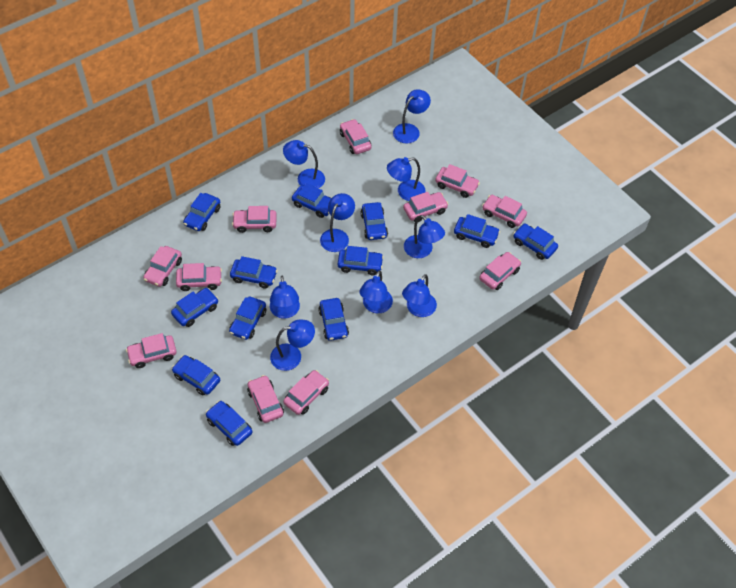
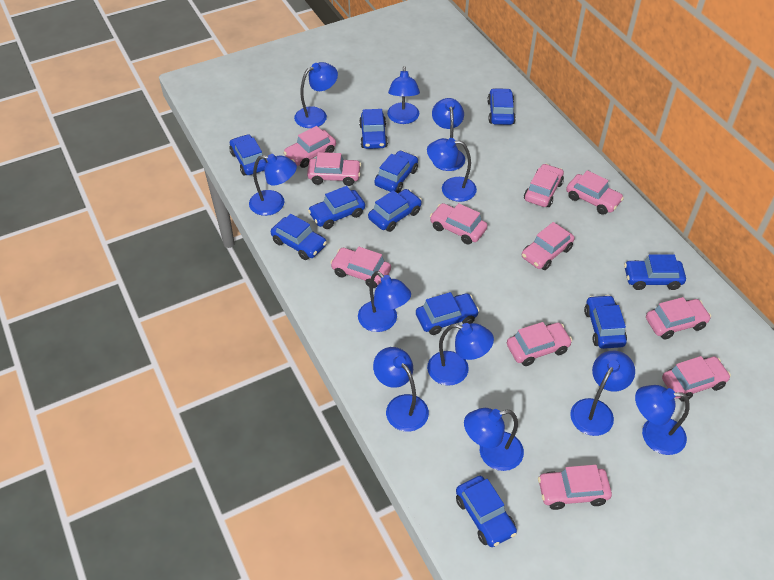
blue car: 12 -> 11
blue lamp: 9 -> 11

